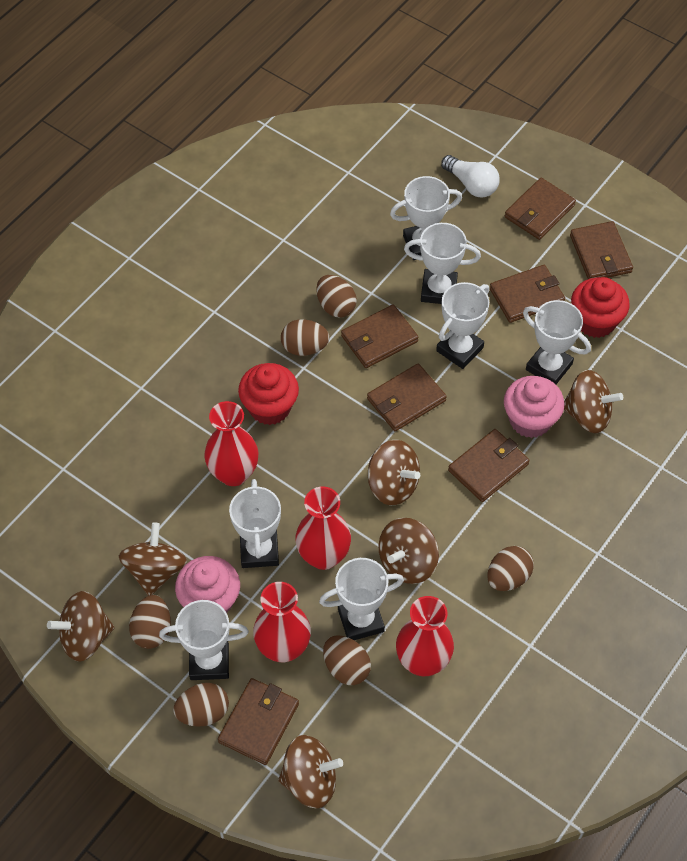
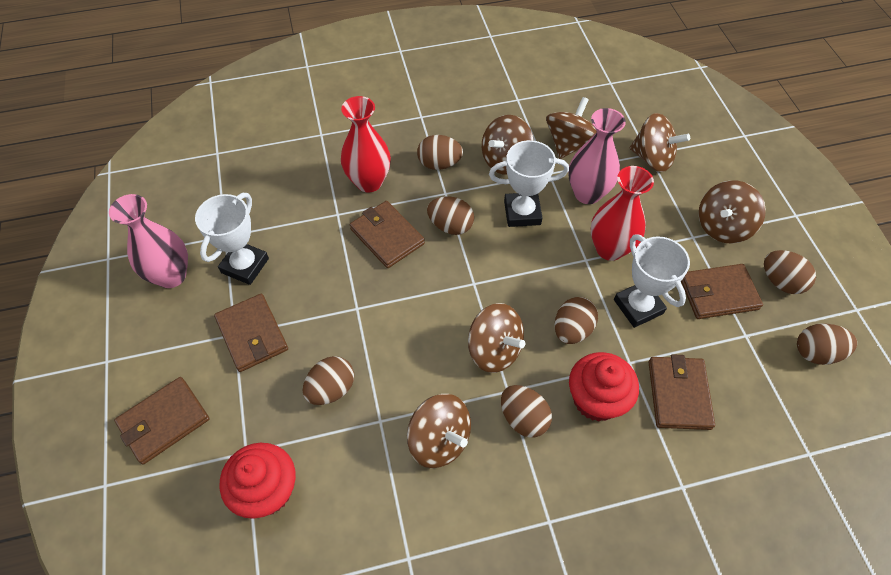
brown egg: 6 -> 7
brown wallet: 7 -> 5
pink cupcake: 2 -> 0
pink vase: 0 -> 2
red vase: 4 -> 2
white light bulb: 1 -> 0
white trophy: 7 -> 3

